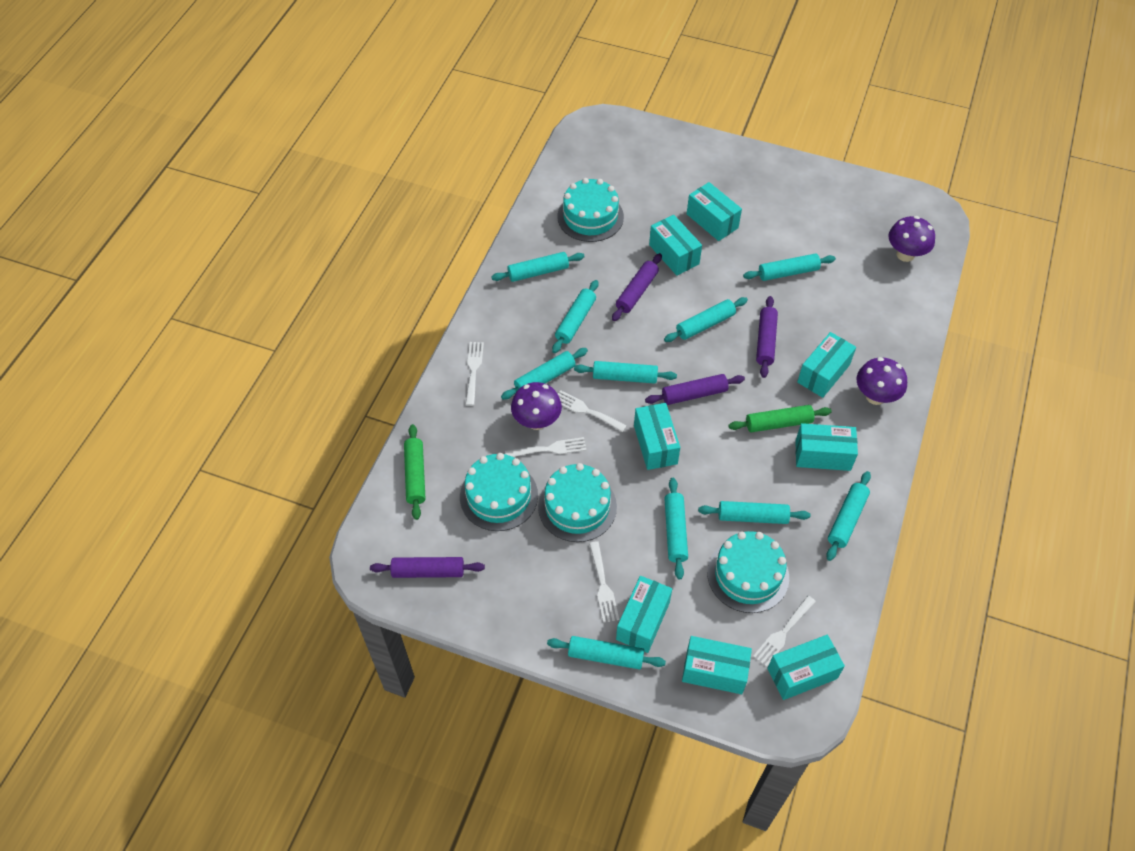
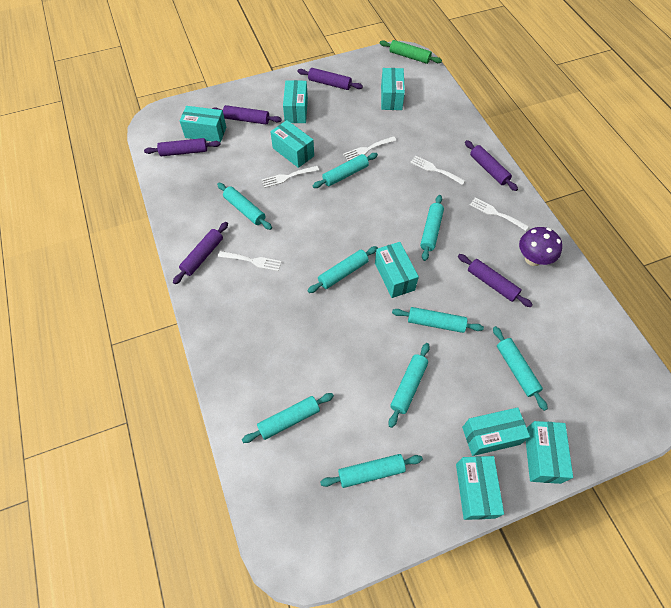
green rolling pin: 2 -> 1
purple mushroom: 3 -> 1
purple rolling pin: 4 -> 6
turquoise cake: 4 -> 0
turquoise rolling pin: 10 -> 9

